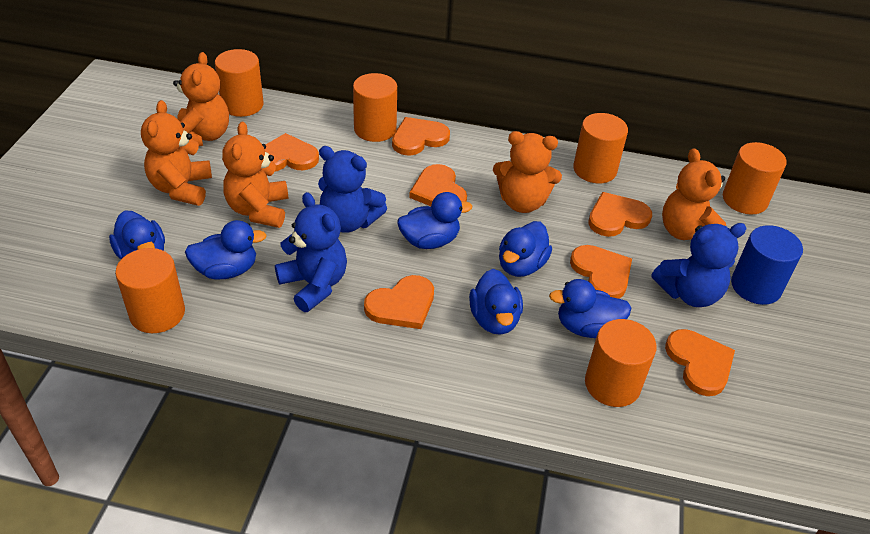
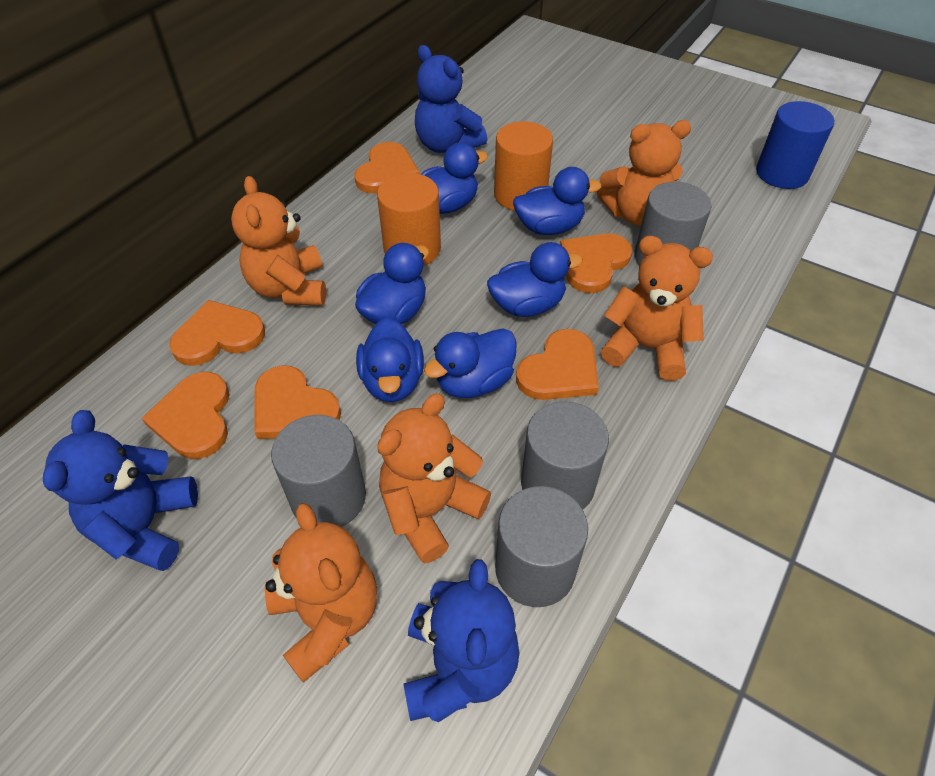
grey cylinder: 0 -> 4
orange cylinder: 6 -> 2
orange heart: 7 -> 6

